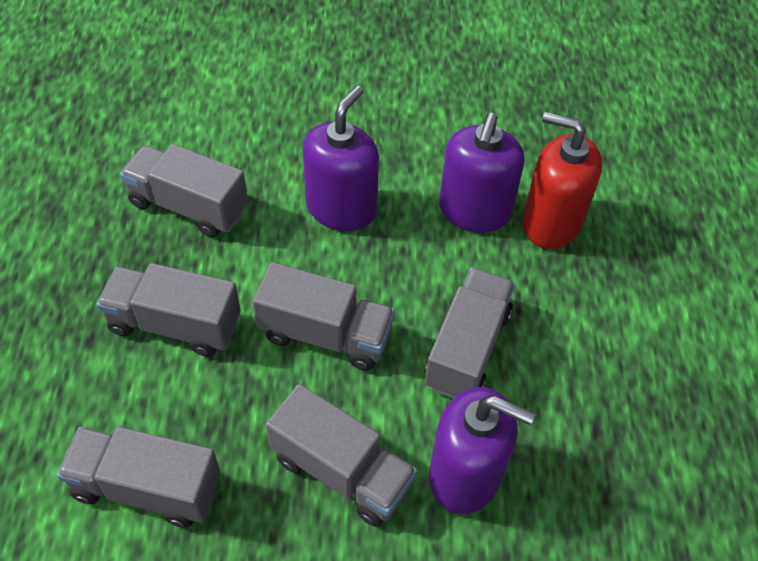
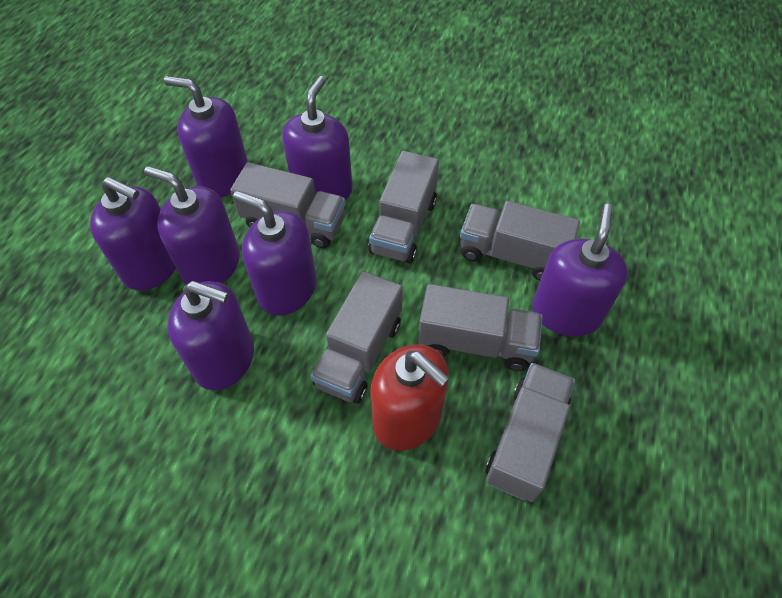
purple soap dispenser: 3 -> 7

